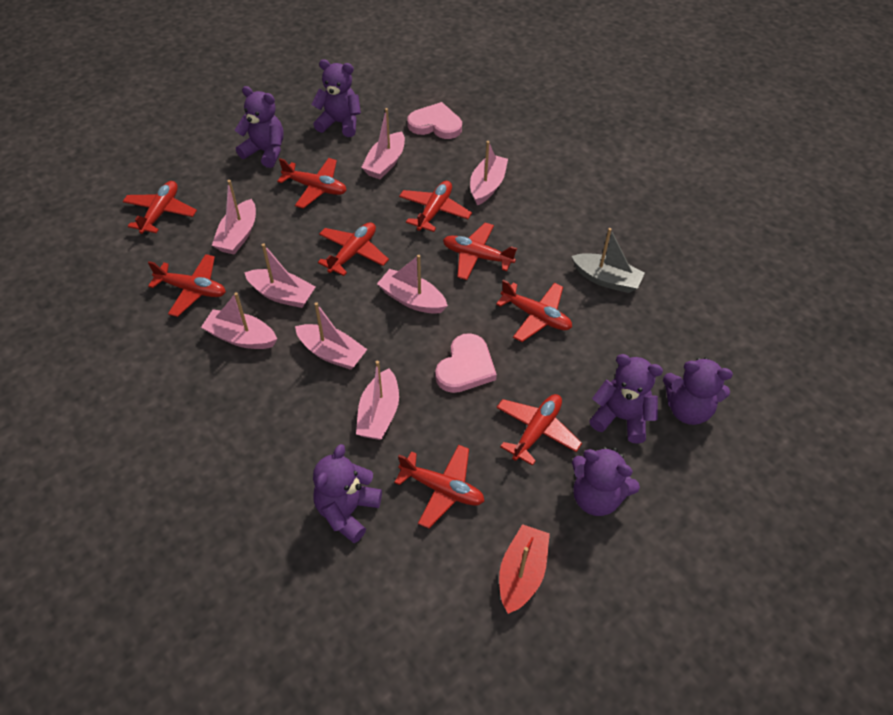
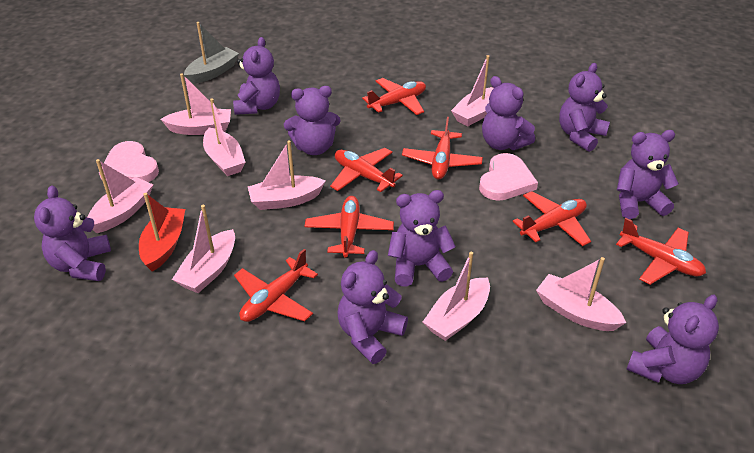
purple teddy bear: 6 -> 9
red plane: 9 -> 7

